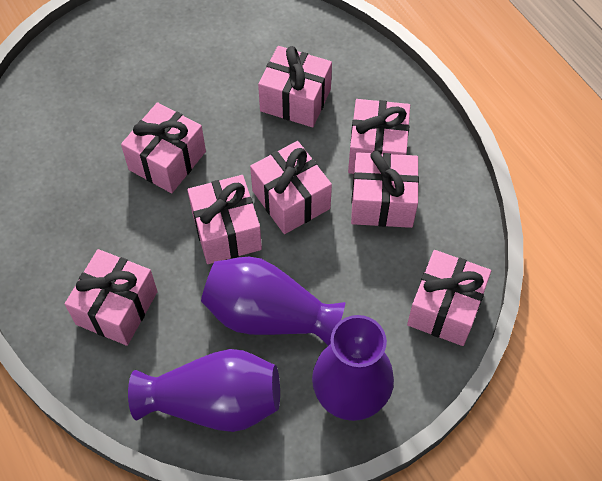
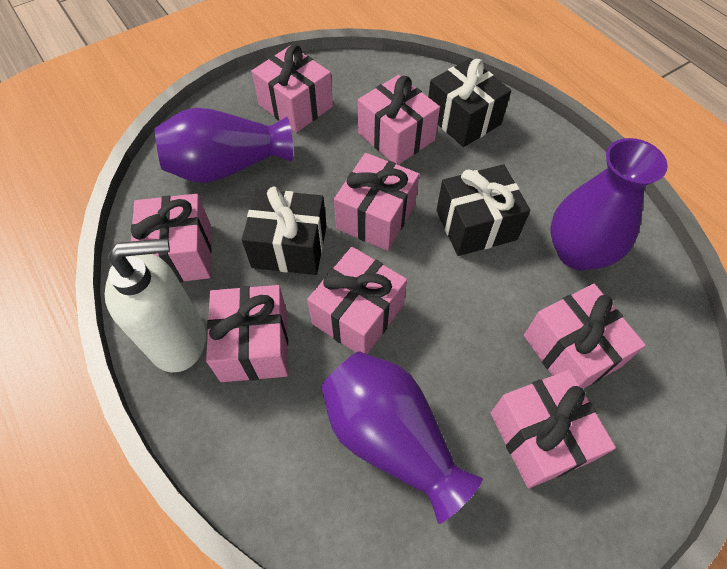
black gift: 0 -> 3
white soap dispenser: 0 -> 1

